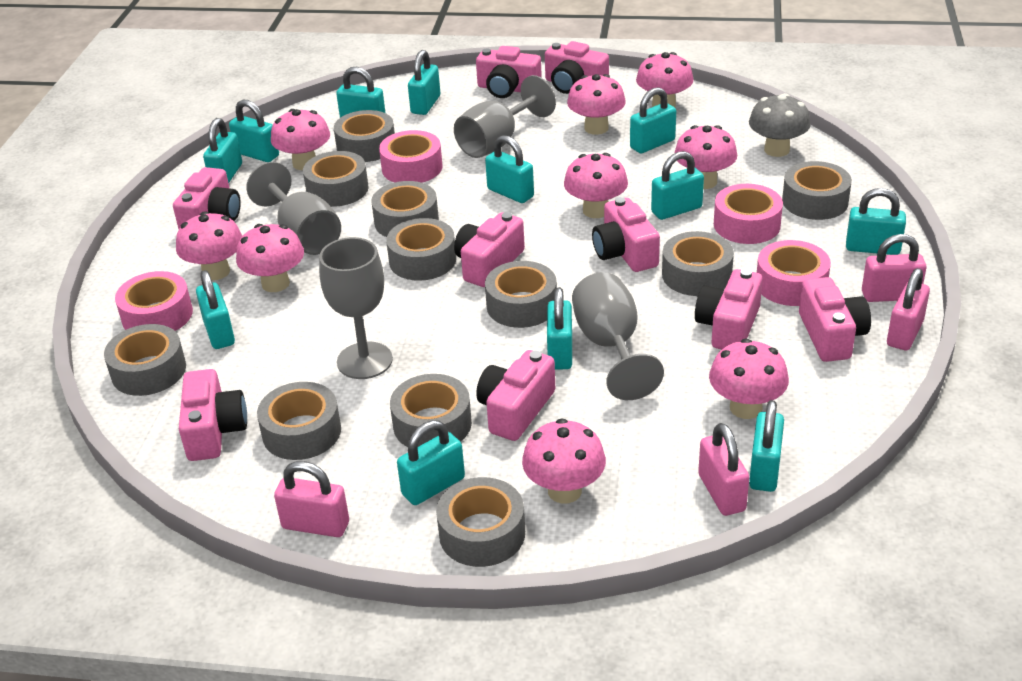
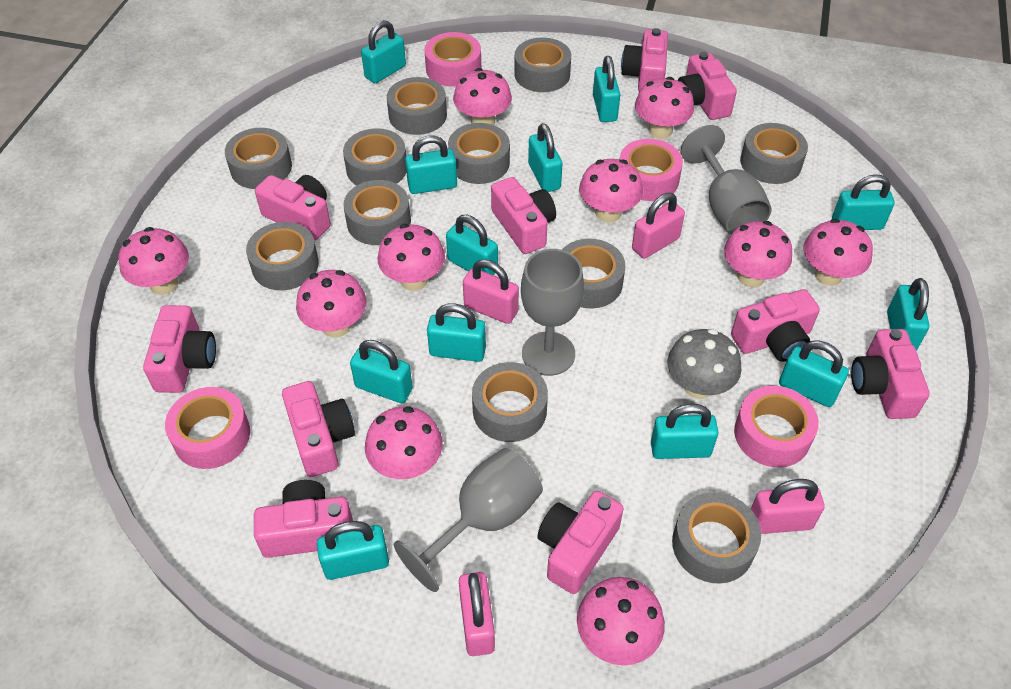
grey goblet: 4 -> 3
pink camera: 9 -> 10
pink mushroom: 9 -> 10

